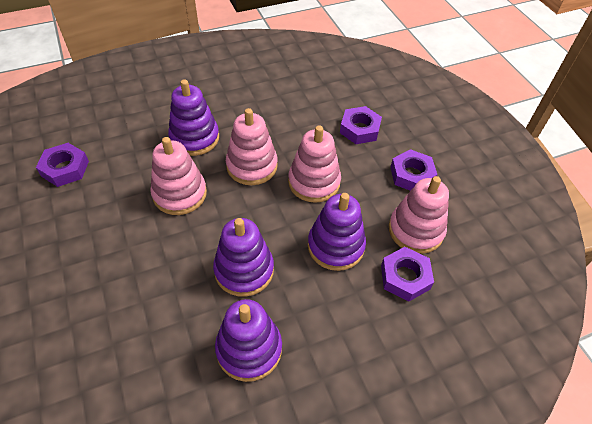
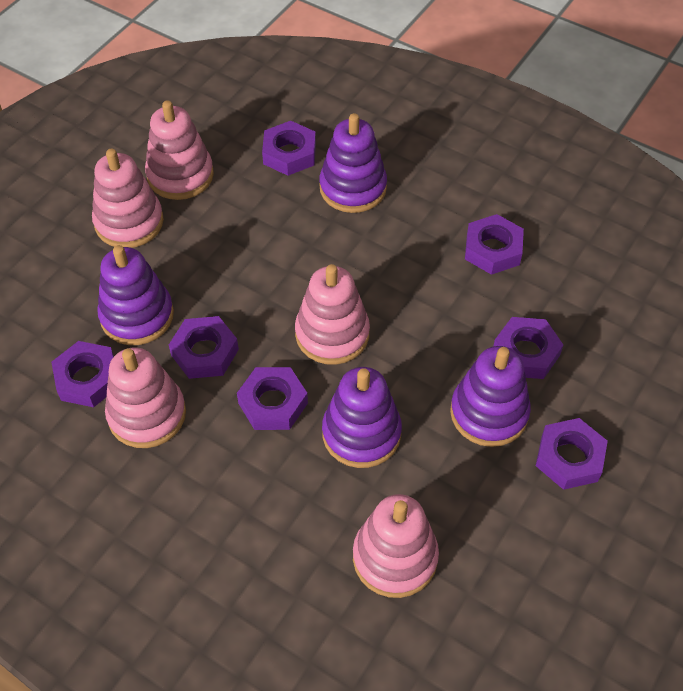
pink stacking toy: 4 -> 5
purple nut: 4 -> 7

